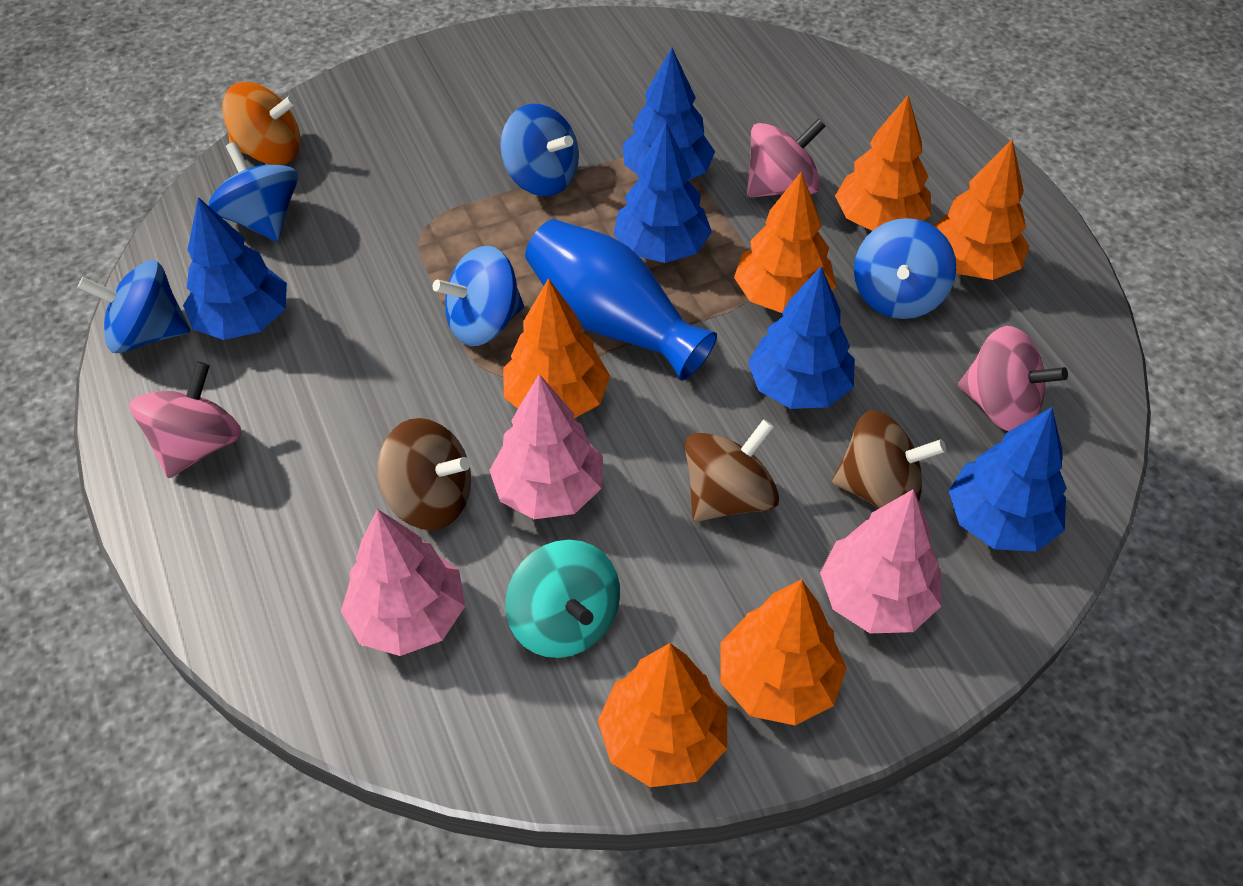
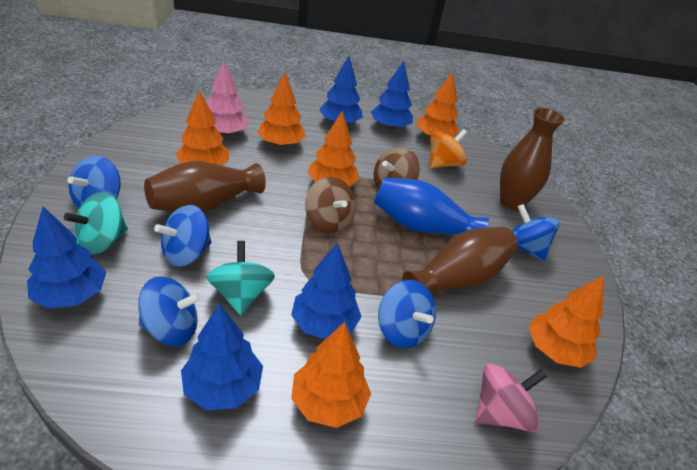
brown spinning top: 3 -> 2
brown vase: 0 -> 3
pink spinning top: 3 -> 1
pink tree: 3 -> 1
turquoise spinning top: 1 -> 2

